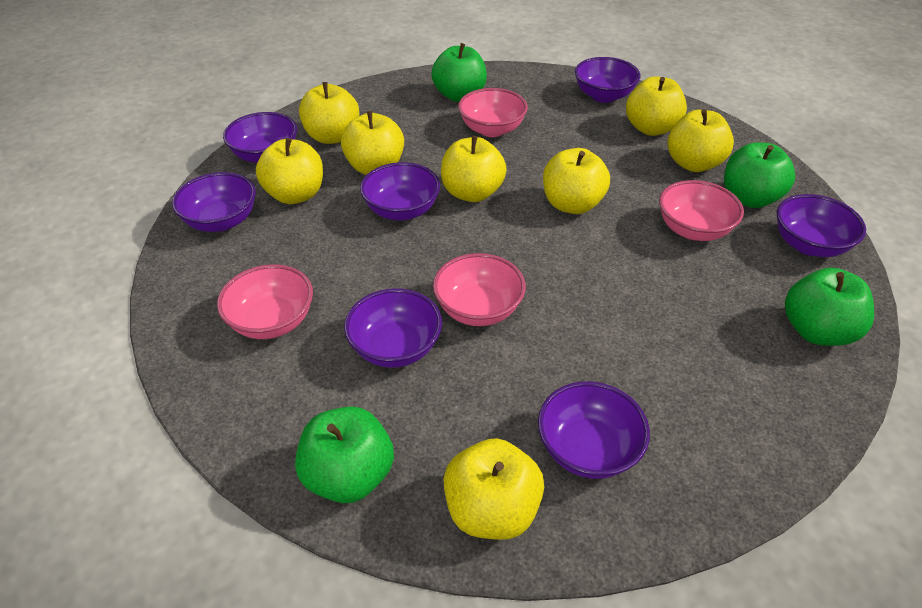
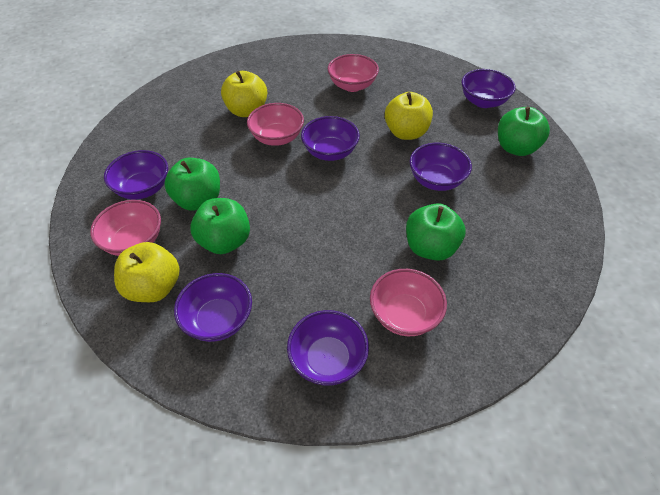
purple bowl: 7 -> 6
yellow apple: 8 -> 3

